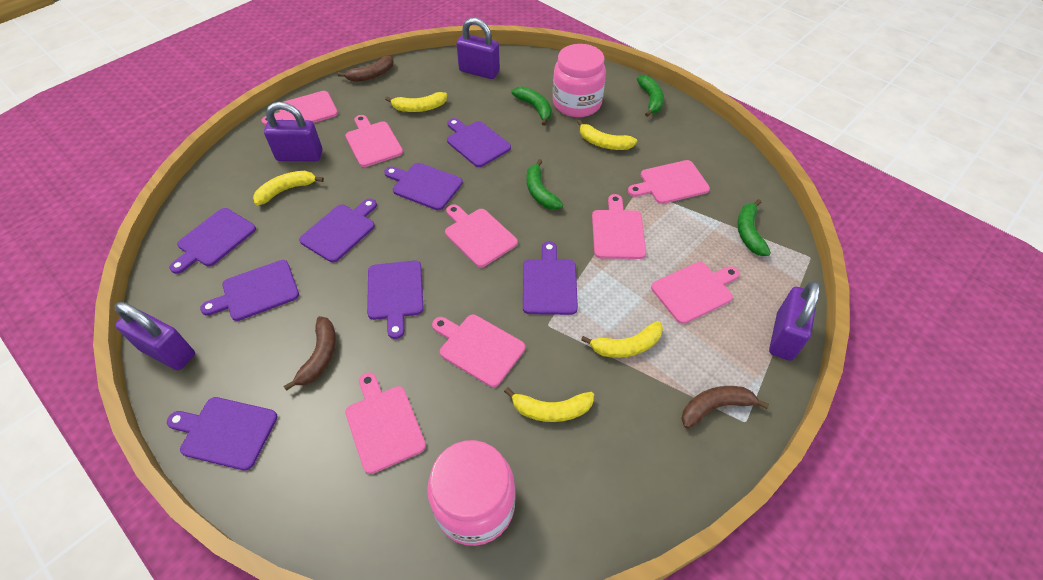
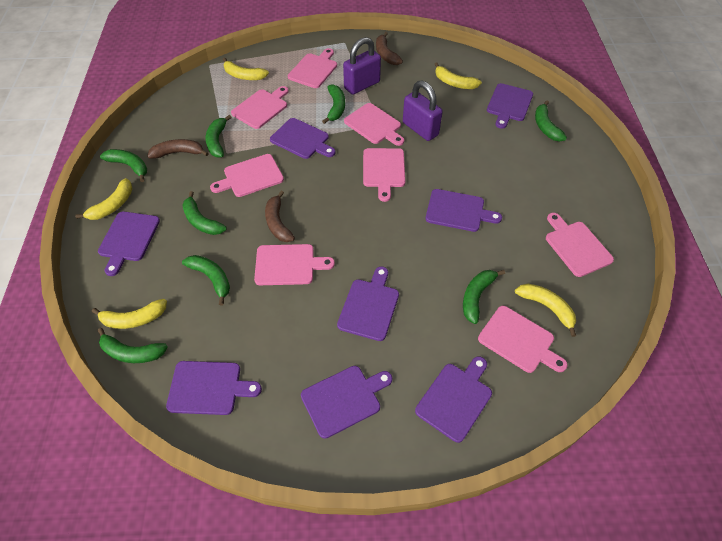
green banana: 4 -> 8
pink jar: 2 -> 0
purple padlock: 4 -> 2

